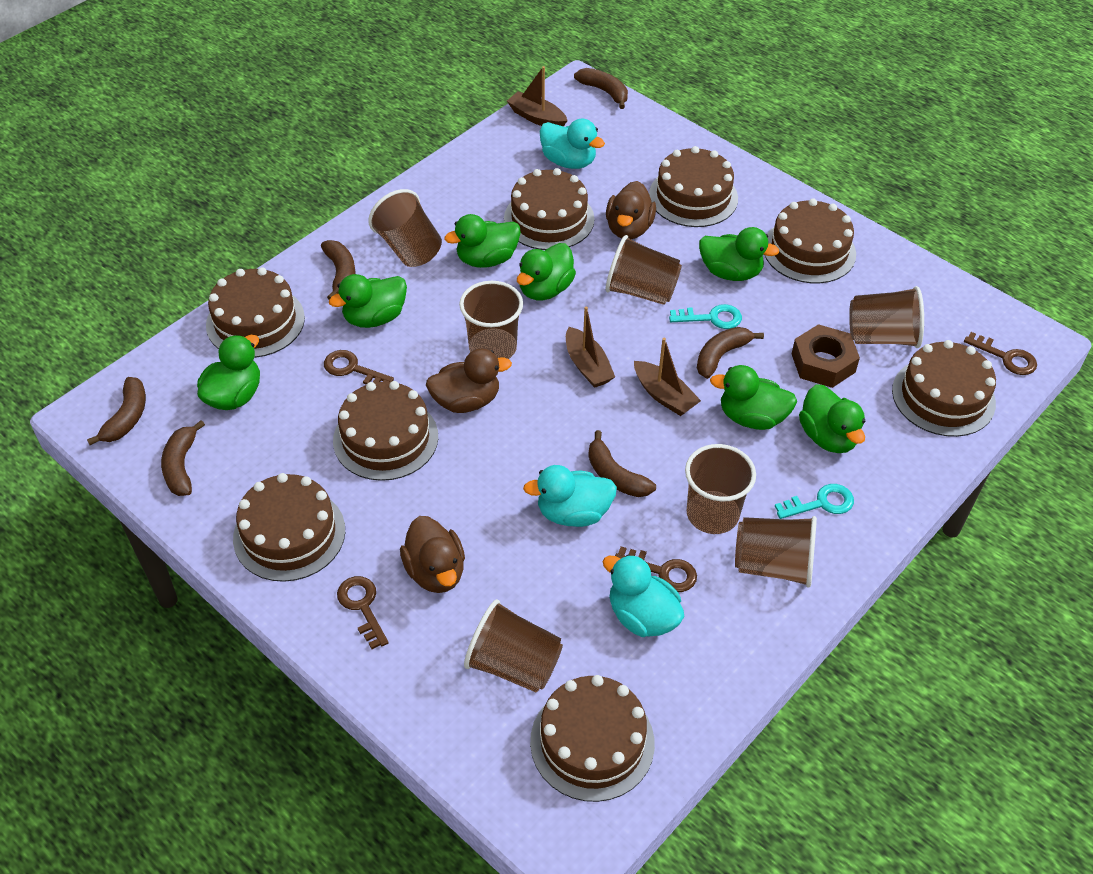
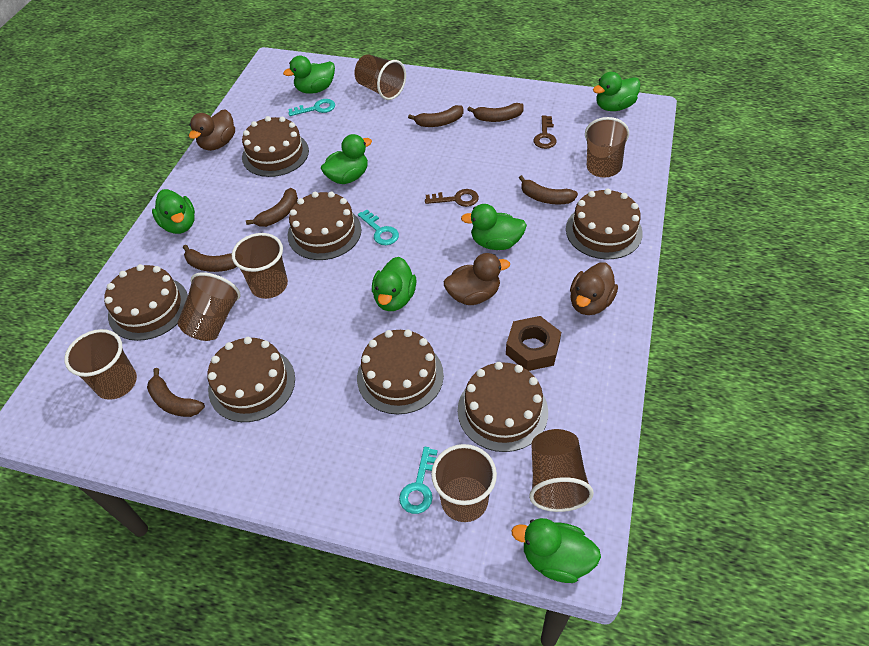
brown boat: 3 -> 0
brown cake: 8 -> 7
brown key: 4 -> 2
turquoise duck: 3 -> 0
turquoise key: 2 -> 3

